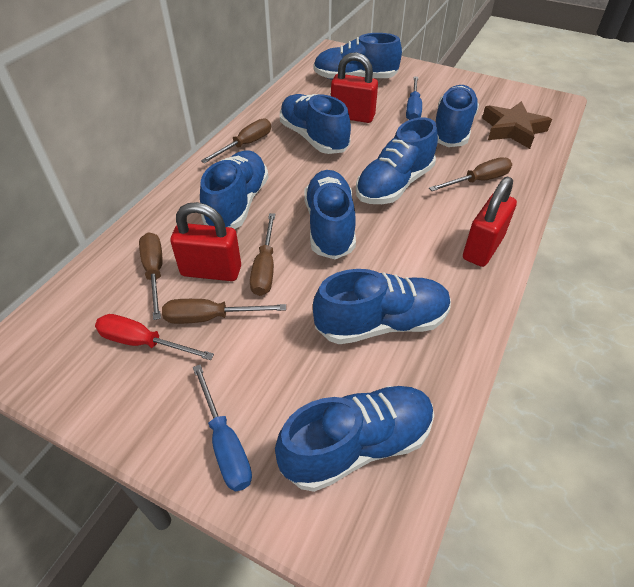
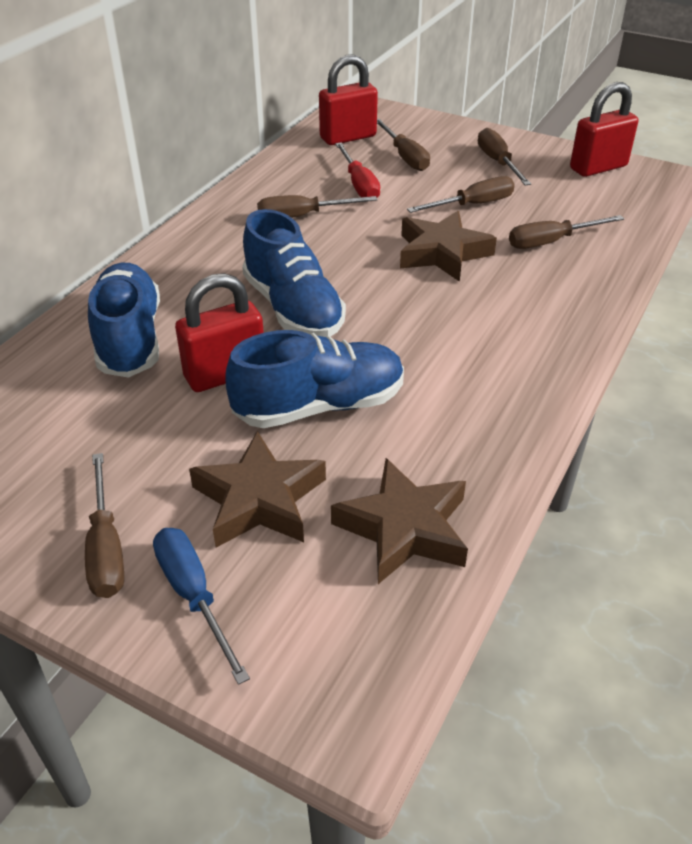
blue screwdriver: 2 -> 1
blue shoe: 8 -> 3
brown screwdriver: 5 -> 6
brown star: 1 -> 3

